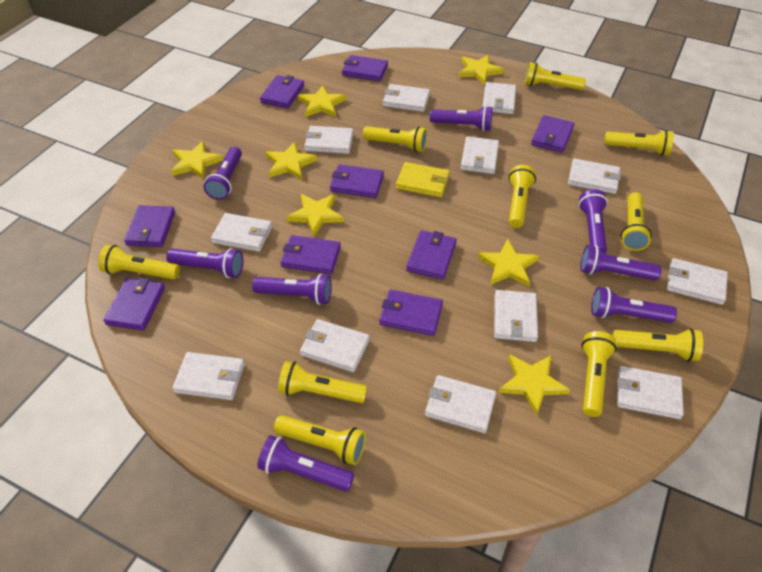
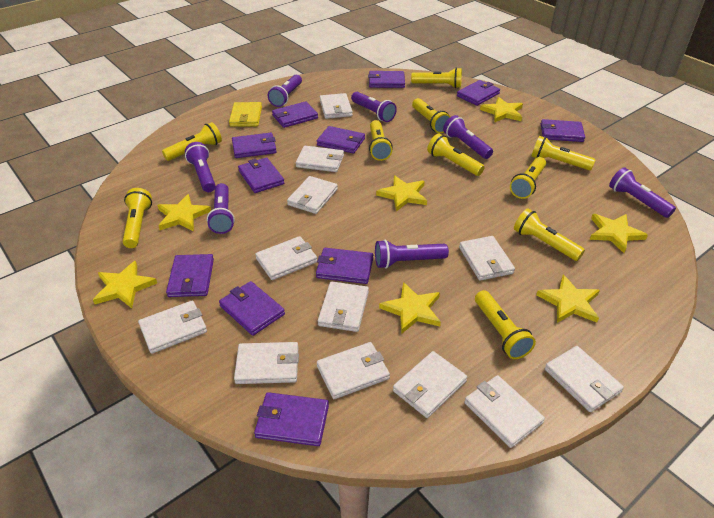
purple flashlight: 8 -> 7
purple wallet: 9 -> 11

